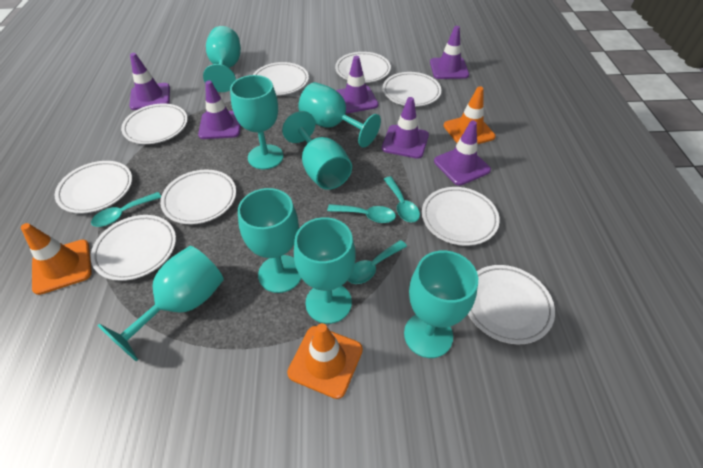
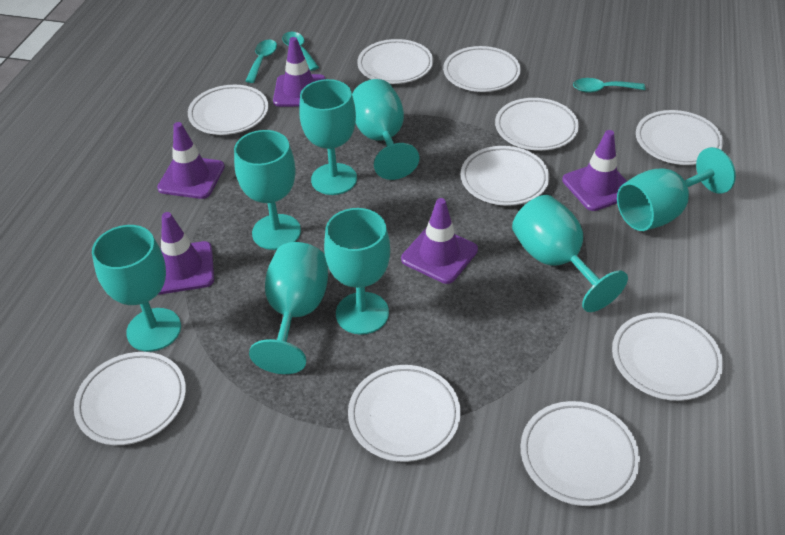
orange traffic cone: 3 -> 0
purple traffic cone: 6 -> 5
turquoise spoon: 4 -> 3
white plate: 9 -> 10

